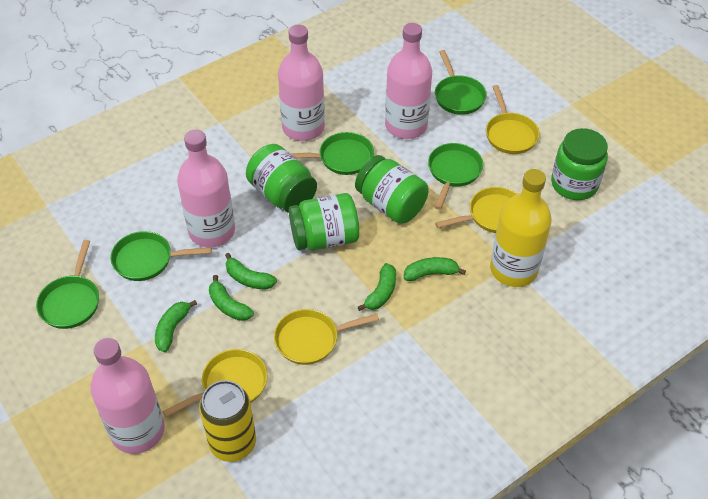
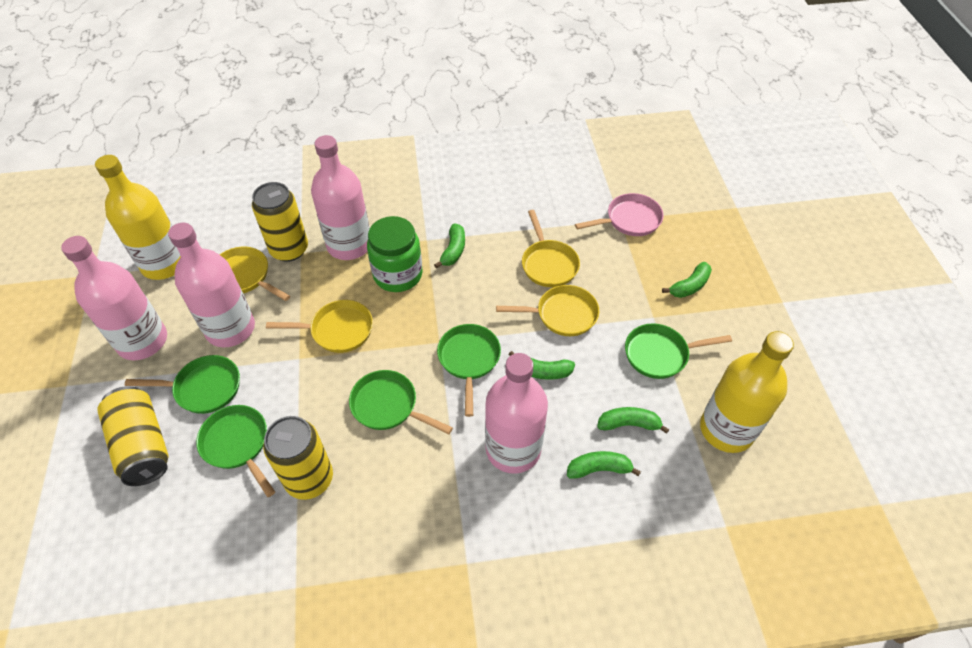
green jar: 4 -> 1
pink pan: 0 -> 1
yellow bottle: 1 -> 2
yellow can: 1 -> 3

